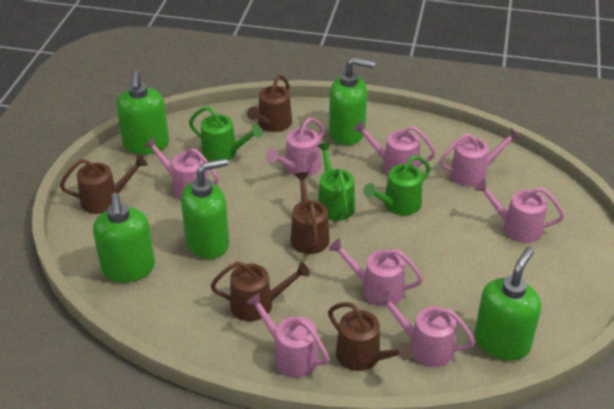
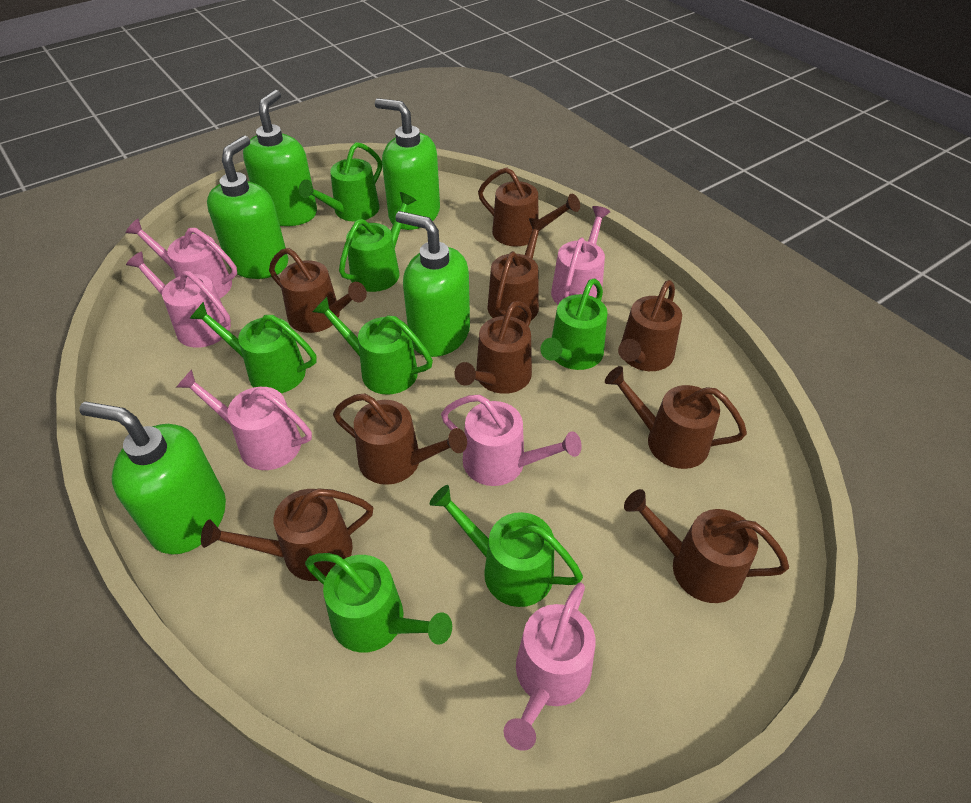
brown watering can: 5 -> 9
green watering can: 3 -> 7
pink watering can: 8 -> 6

